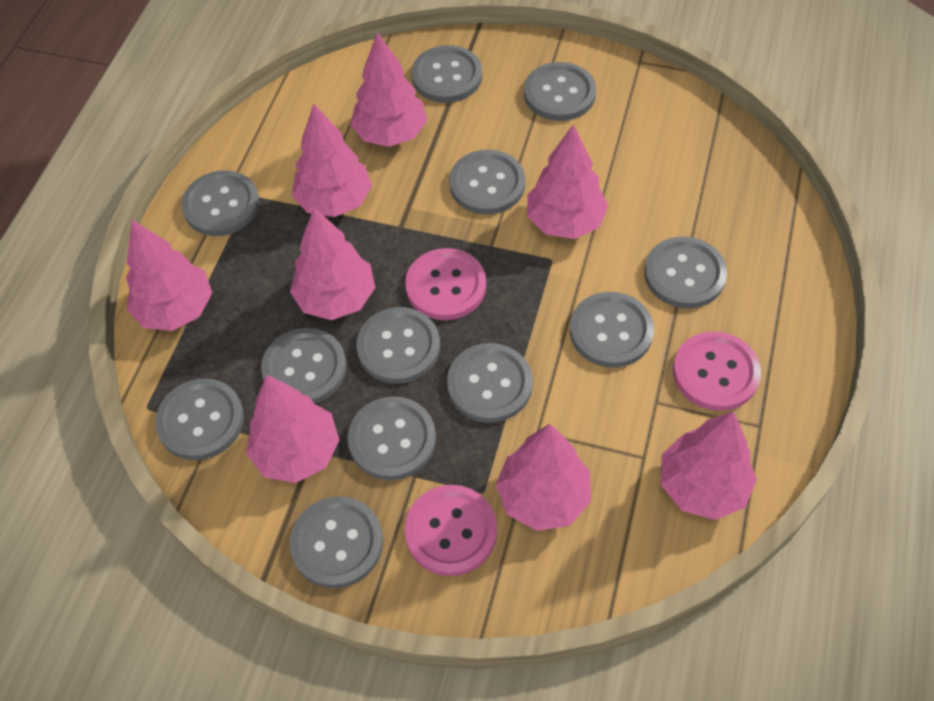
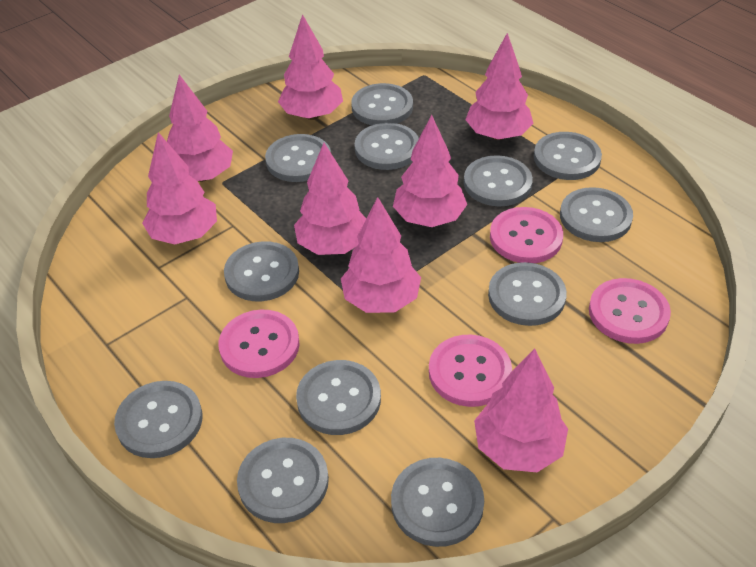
pink button: 3 -> 4

